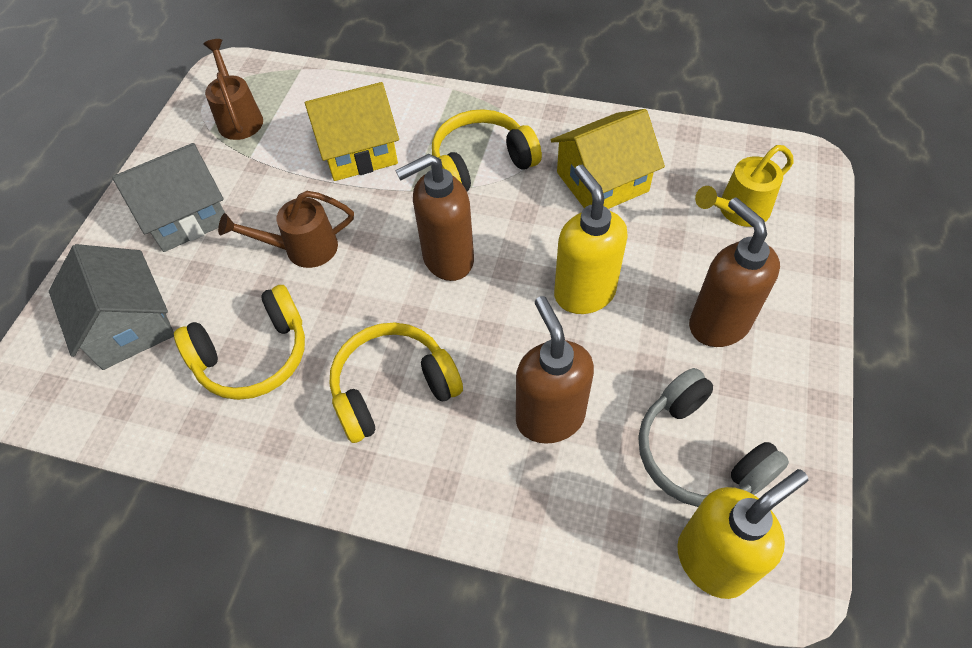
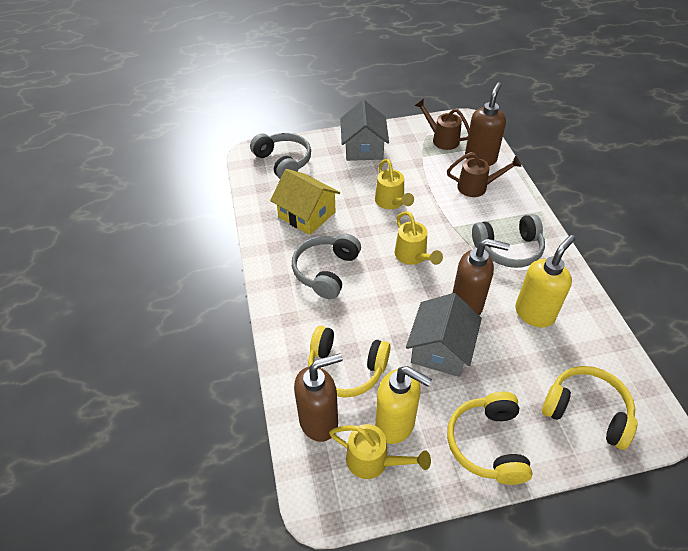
grey headphones: 1 -> 3
yellow house: 2 -> 1
yellow watering can: 1 -> 3

